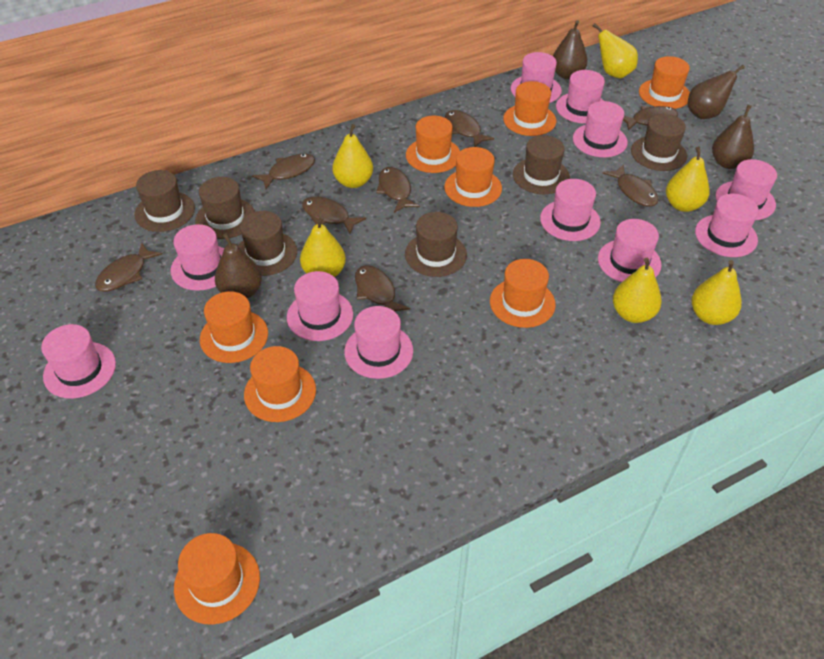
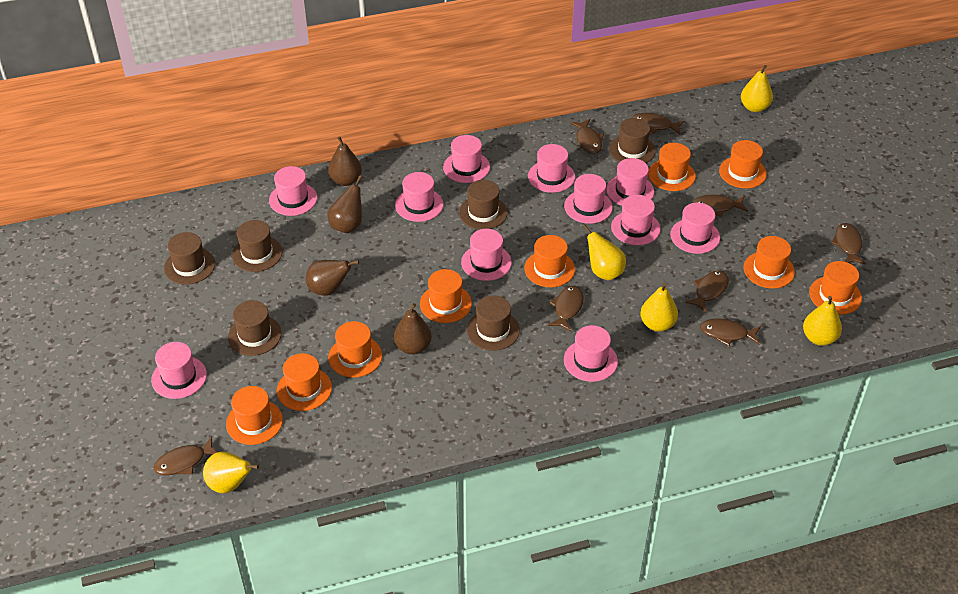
orange hat: 8 -> 9
yellow pear: 6 -> 5

